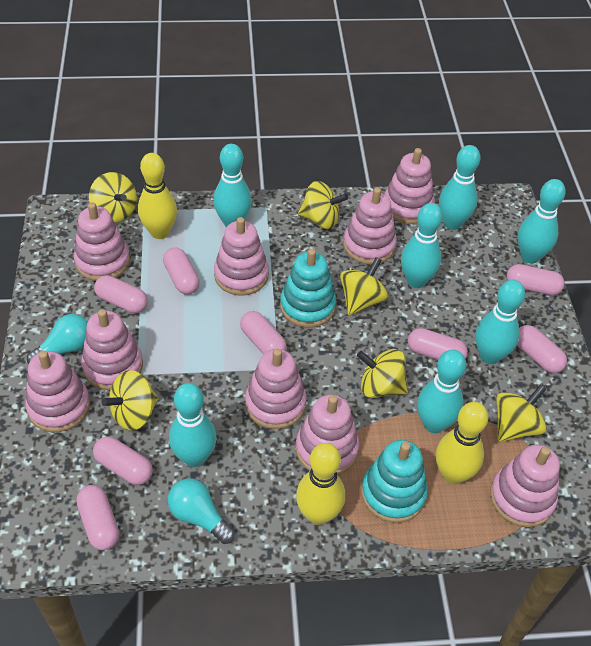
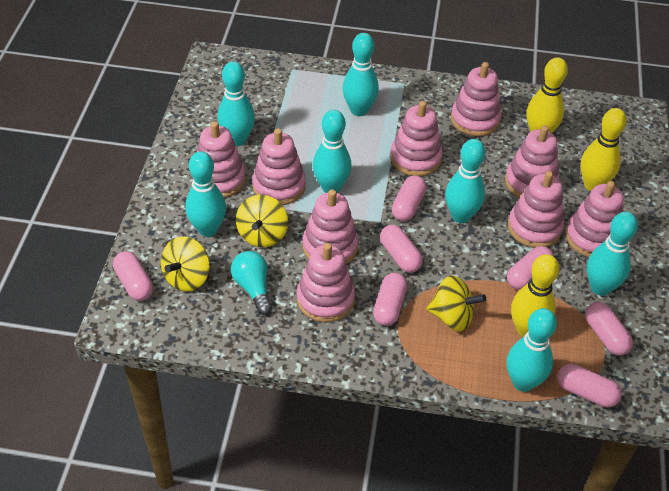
pink capsule: 8 -> 7
turquoise light bulb: 2 -> 1
turquoise stacking toy: 2 -> 0
yellow spinning top: 6 -> 3

